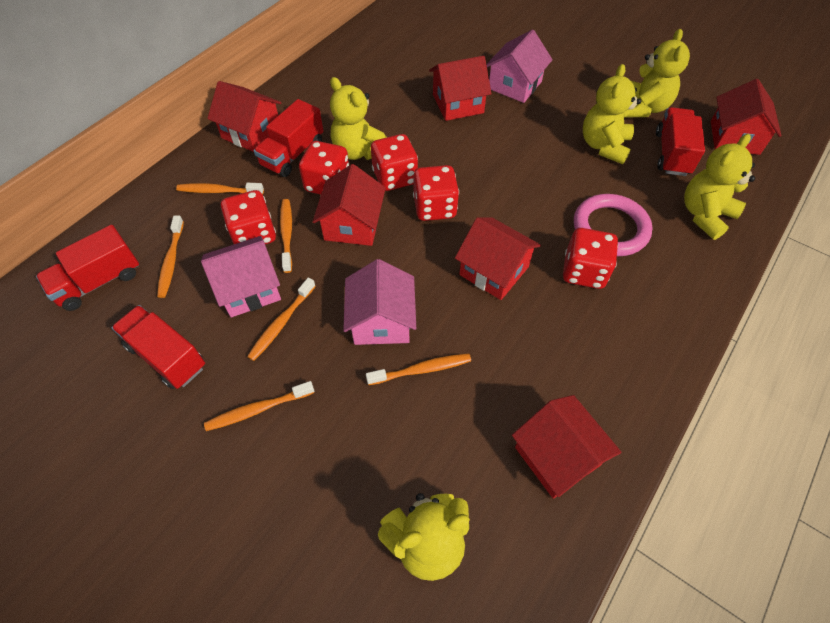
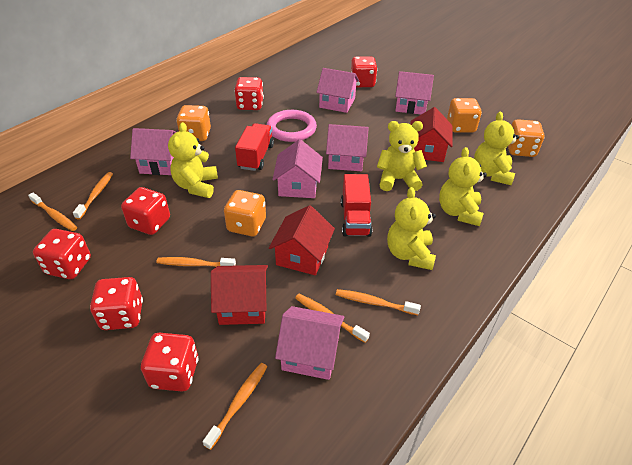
orange dice: 0 -> 4
pink house: 3 -> 6
red dice: 5 -> 6
red house: 6 -> 3
red truck: 4 -> 2

